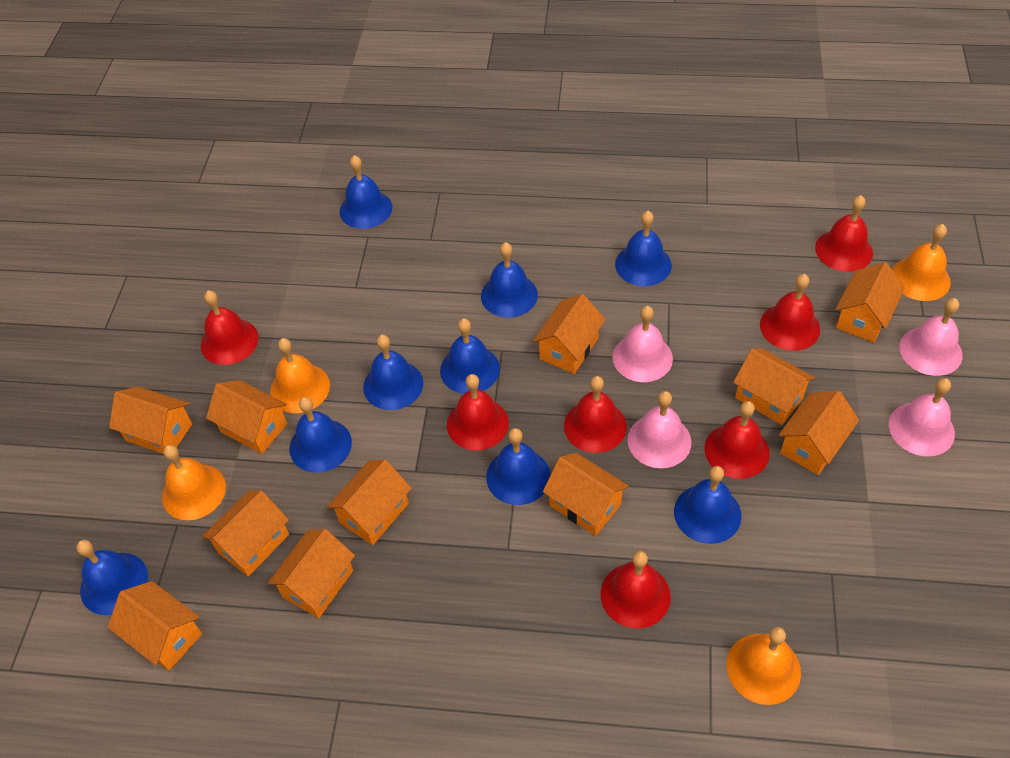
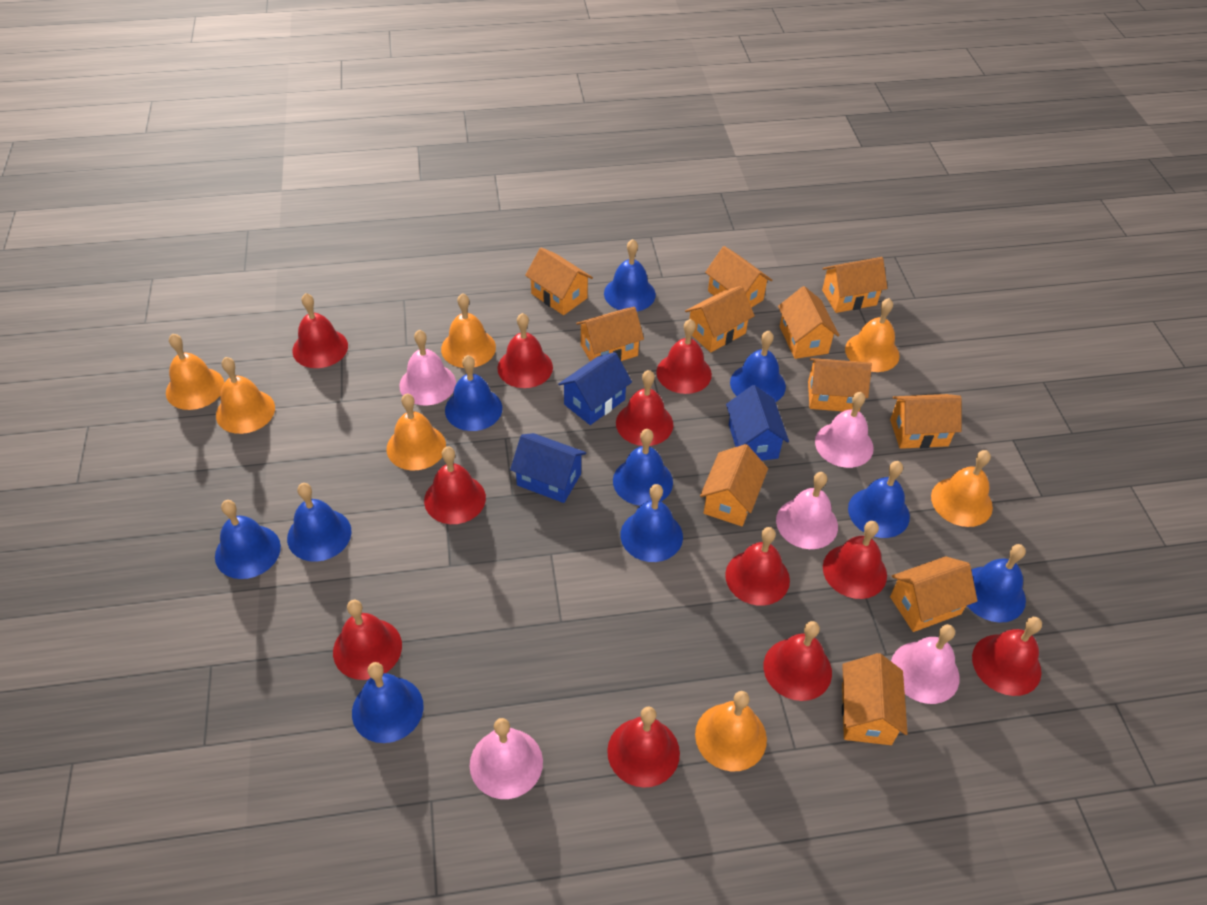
blue bell: 9 -> 10
blue house: 0 -> 3
orange bell: 4 -> 7
pink bell: 4 -> 5
red bell: 7 -> 11

